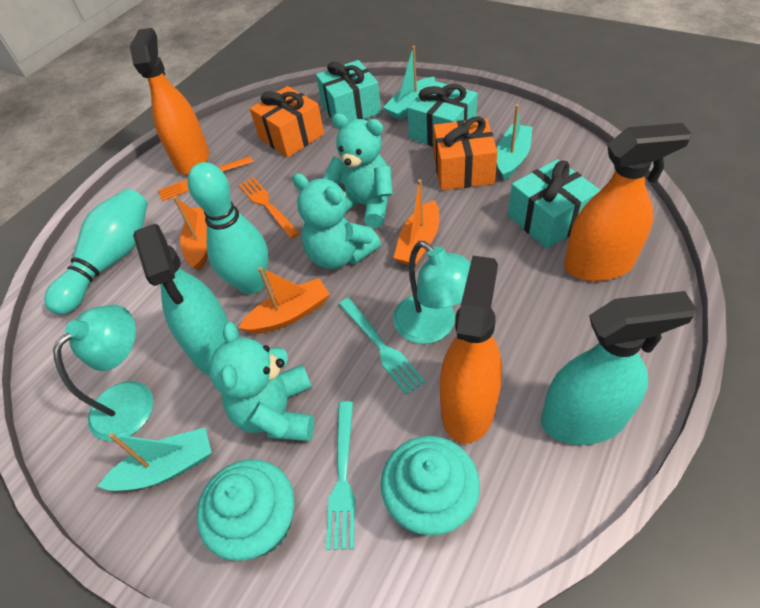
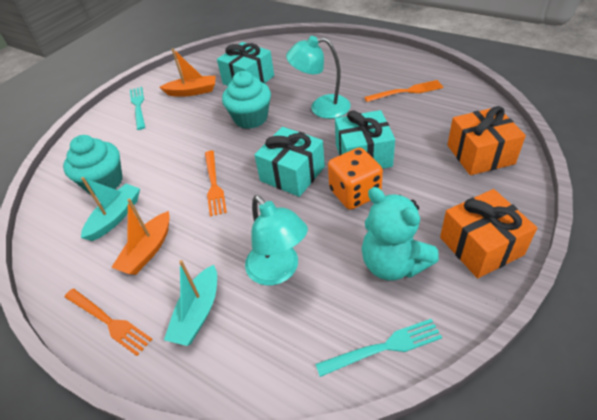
orange boat: 3 -> 2
orange dice: 0 -> 1
orange fork: 2 -> 3
orange spray bottle: 3 -> 0
turquoise boat: 3 -> 2
turquoise bowling pin: 2 -> 0
turquoise spray bottle: 2 -> 0
turquoise teddy bear: 3 -> 1

